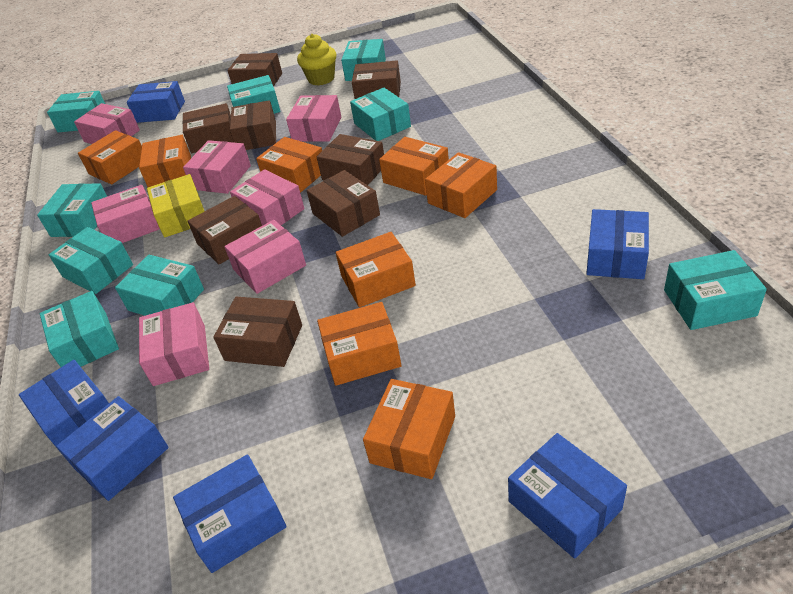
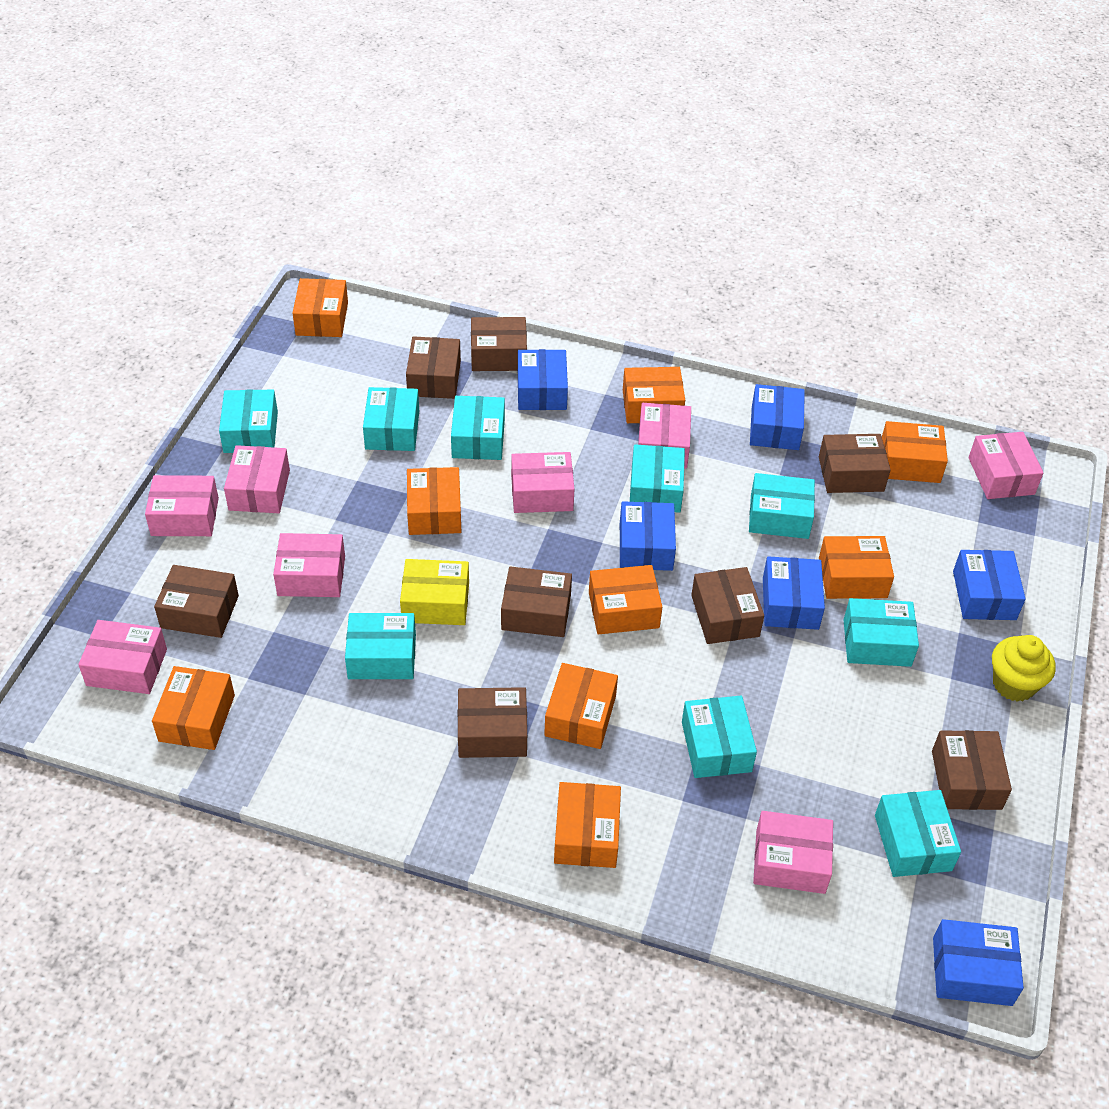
orange box: 8 -> 9
pink box: 7 -> 8

